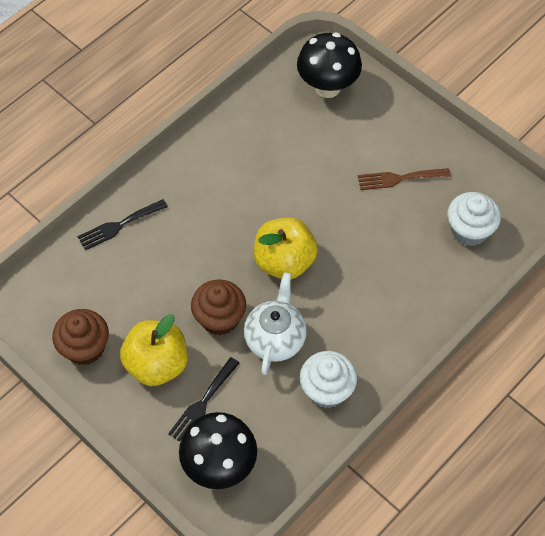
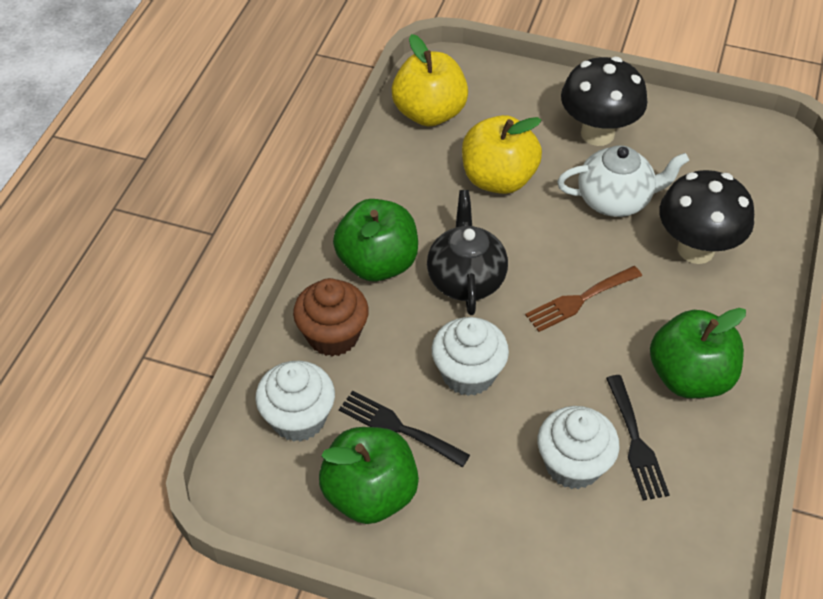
black teapot: 0 -> 1
brown cupcake: 2 -> 1
green apple: 0 -> 3
white cupcake: 2 -> 3

